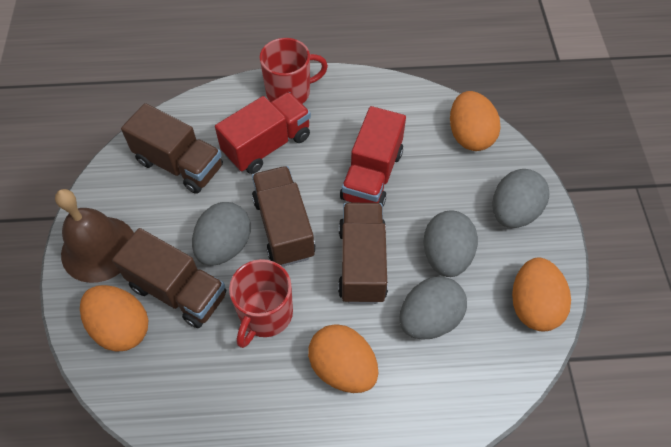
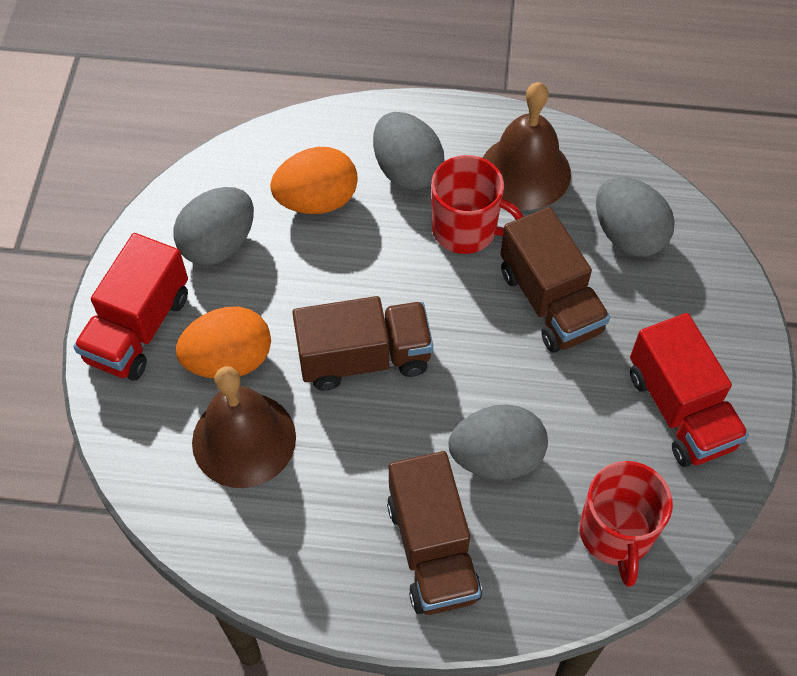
brown bell: 1 -> 2
brown truck: 4 -> 3
orange egg: 4 -> 2

